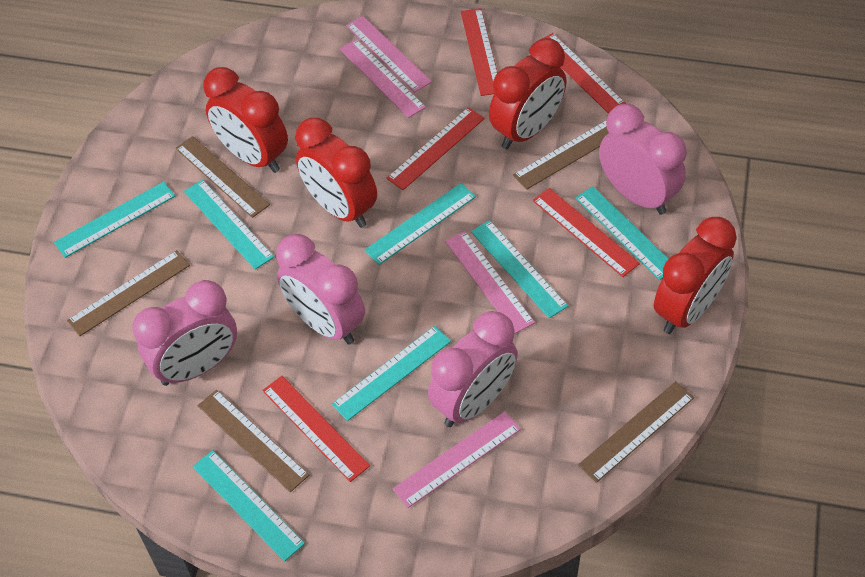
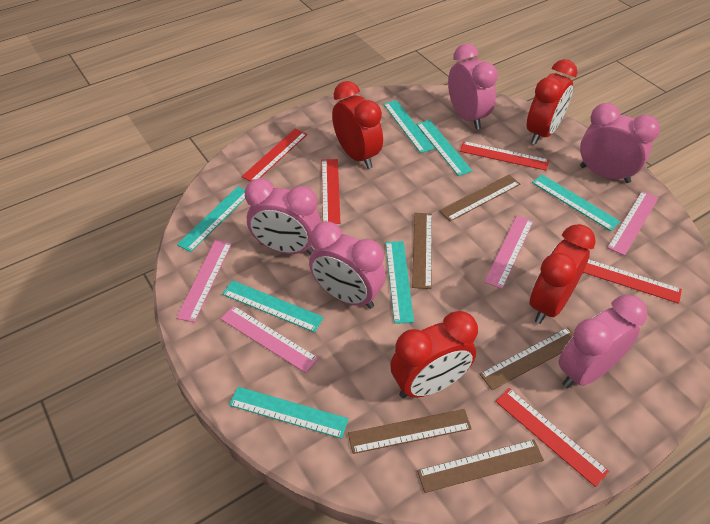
pink clock: 4 -> 5

